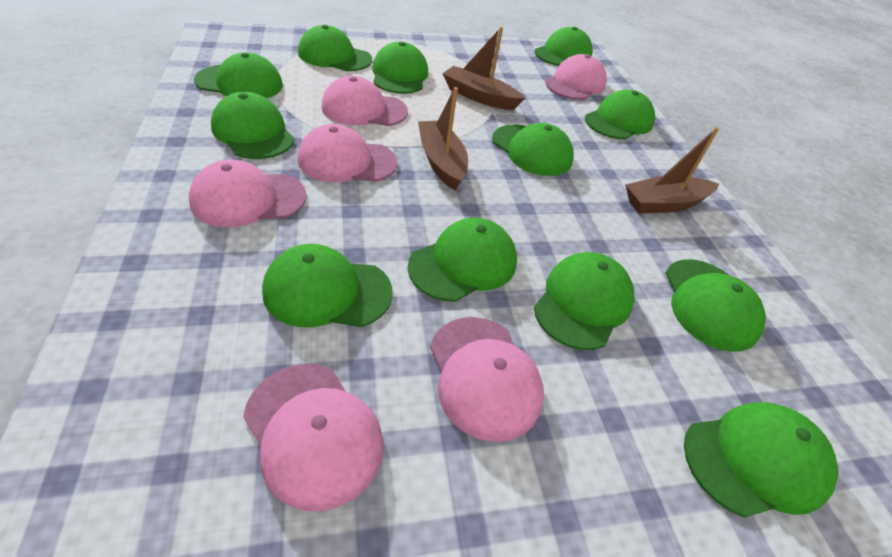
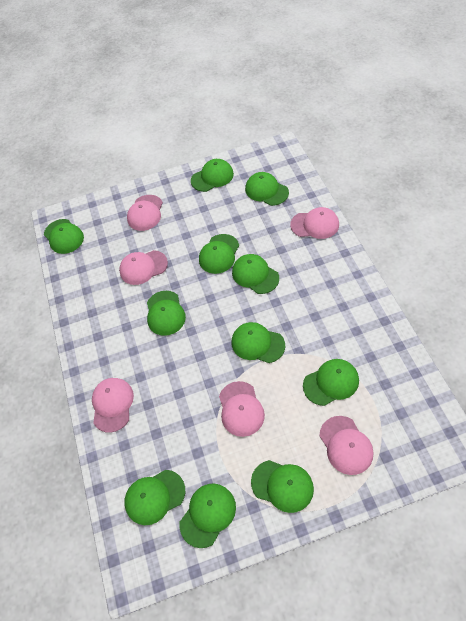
brown boat: 3 -> 0
green cap: 12 -> 11

